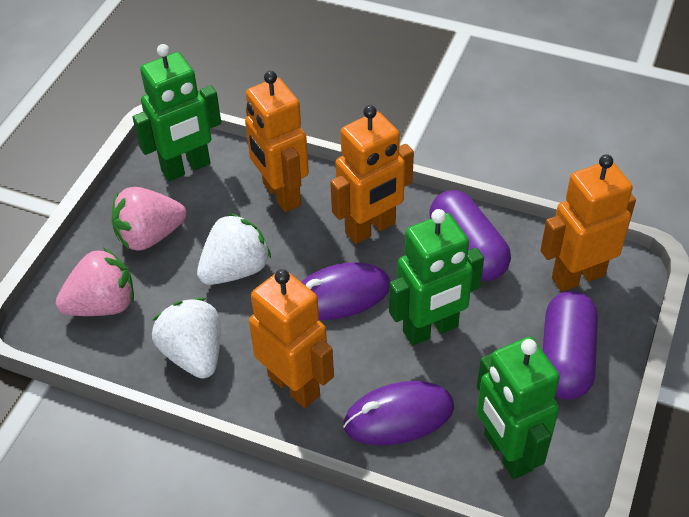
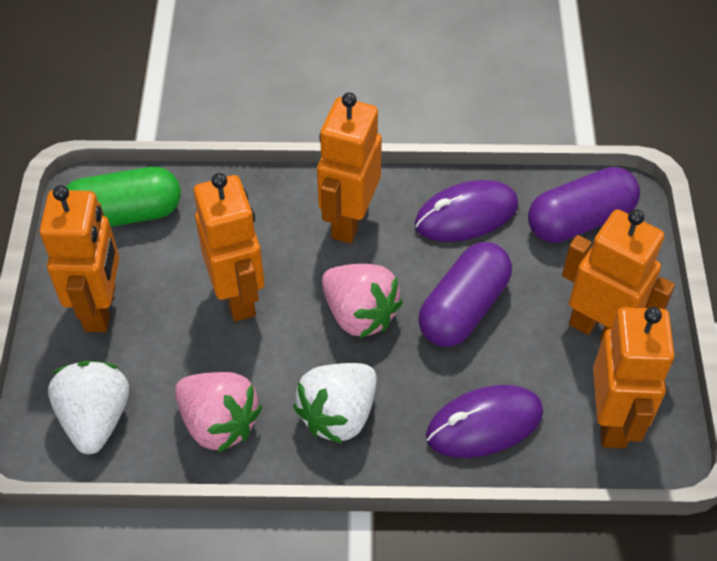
green capsule: 0 -> 1
green robot: 3 -> 0
orange robot: 4 -> 5

